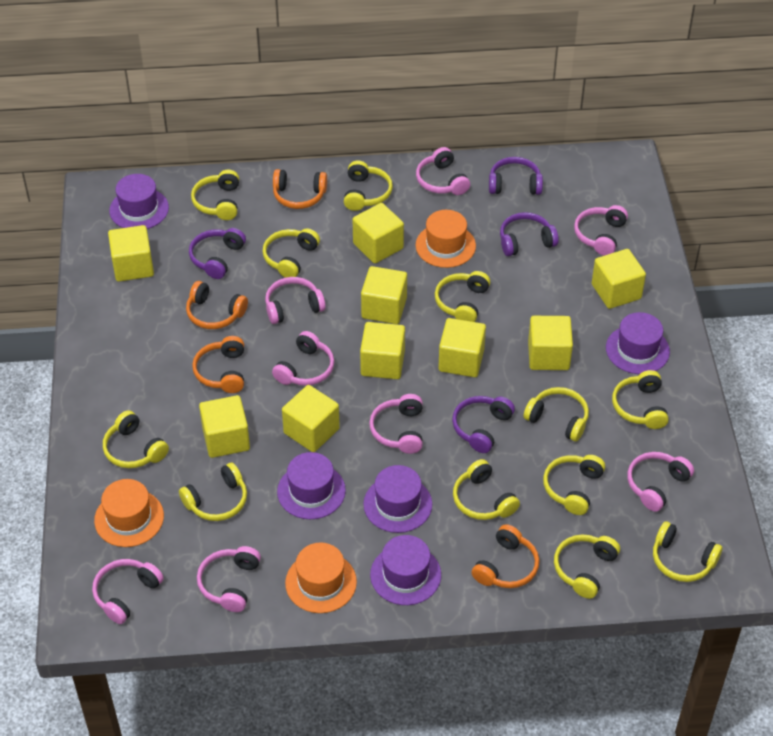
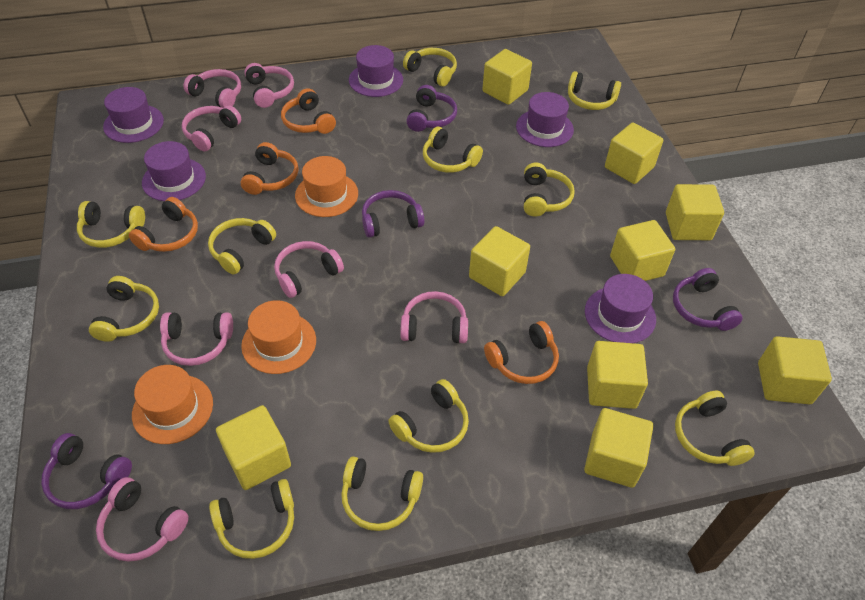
pink headphones: 8 -> 7
yellow headphones: 12 -> 11

